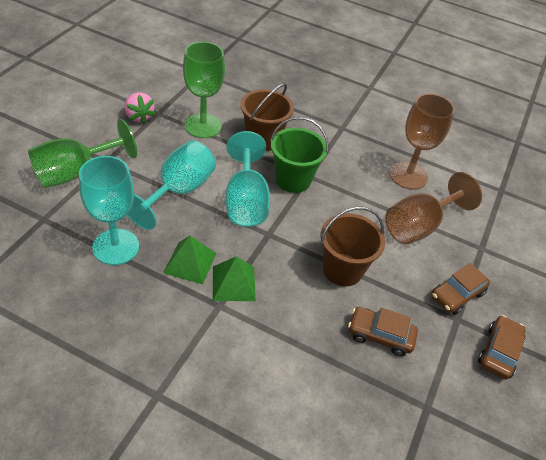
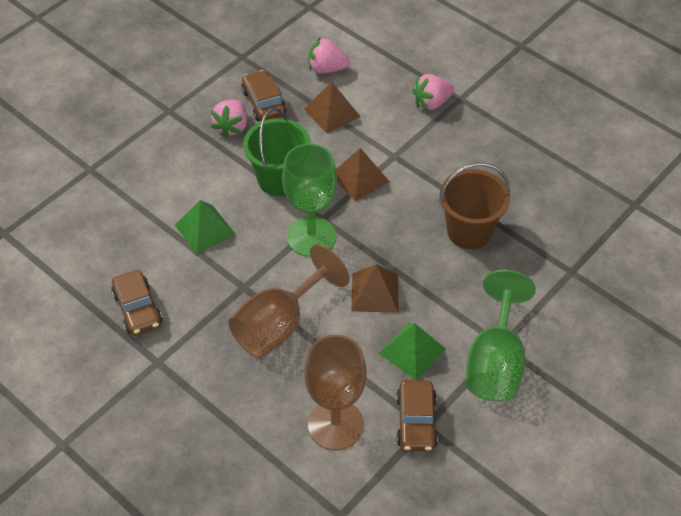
brown bucket: 2 -> 1
brown pyramid: 0 -> 3
pink strawberry: 1 -> 3
turquoise goblet: 3 -> 0

